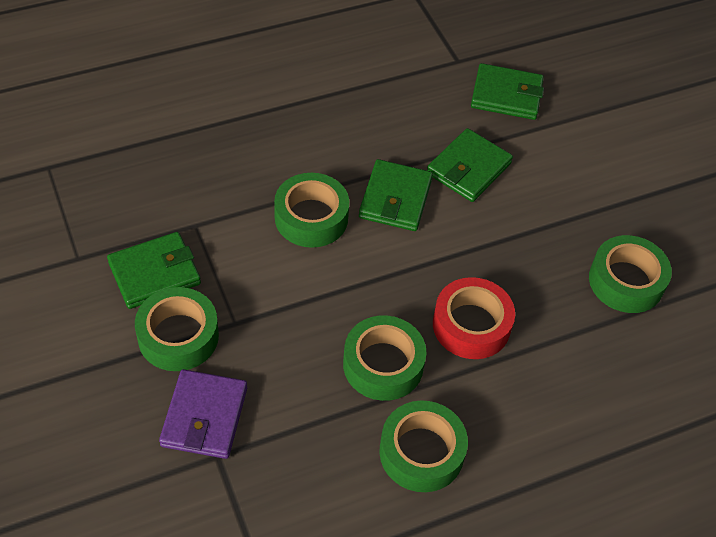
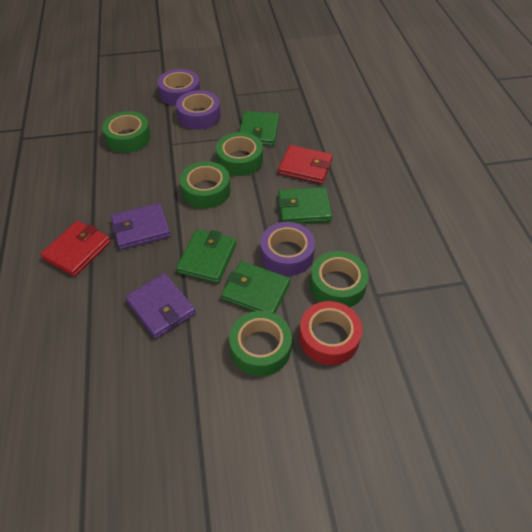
purple tape: 0 -> 3
purple wallet: 1 -> 2
red wallet: 0 -> 2

